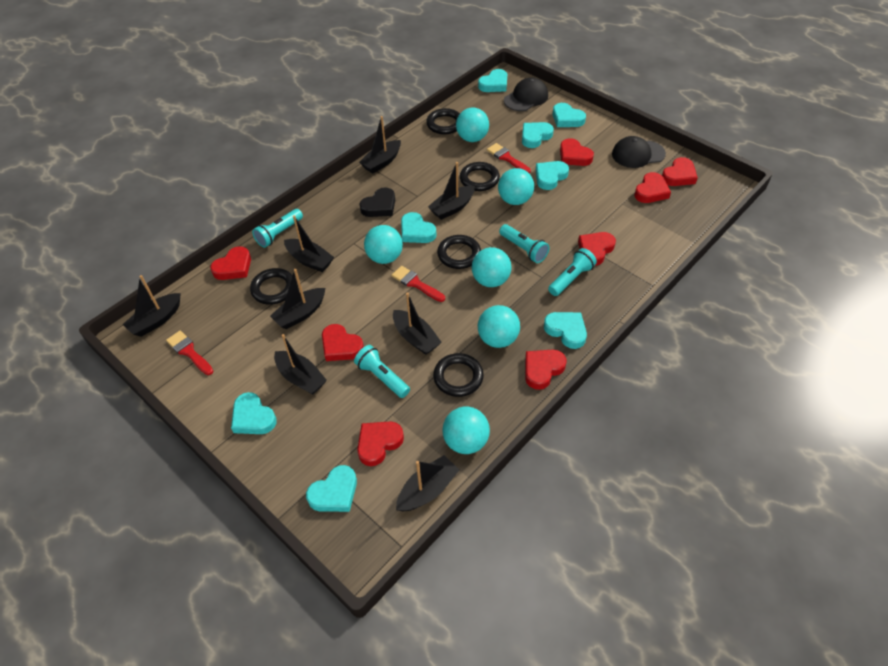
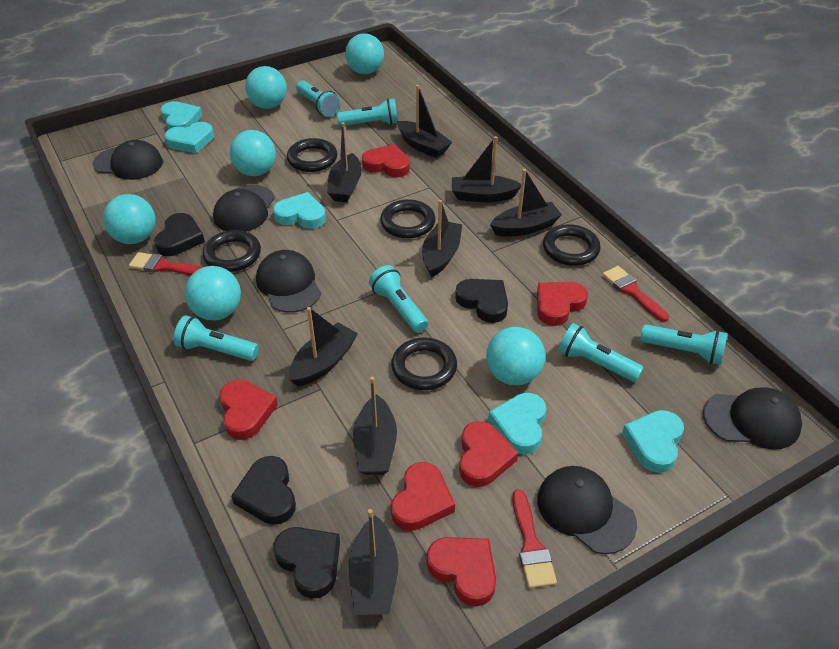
black cap: 2 -> 5
black heart: 1 -> 4
red heart: 8 -> 6
turquoise flashlight: 4 -> 6
turquoise heart: 8 -> 5

